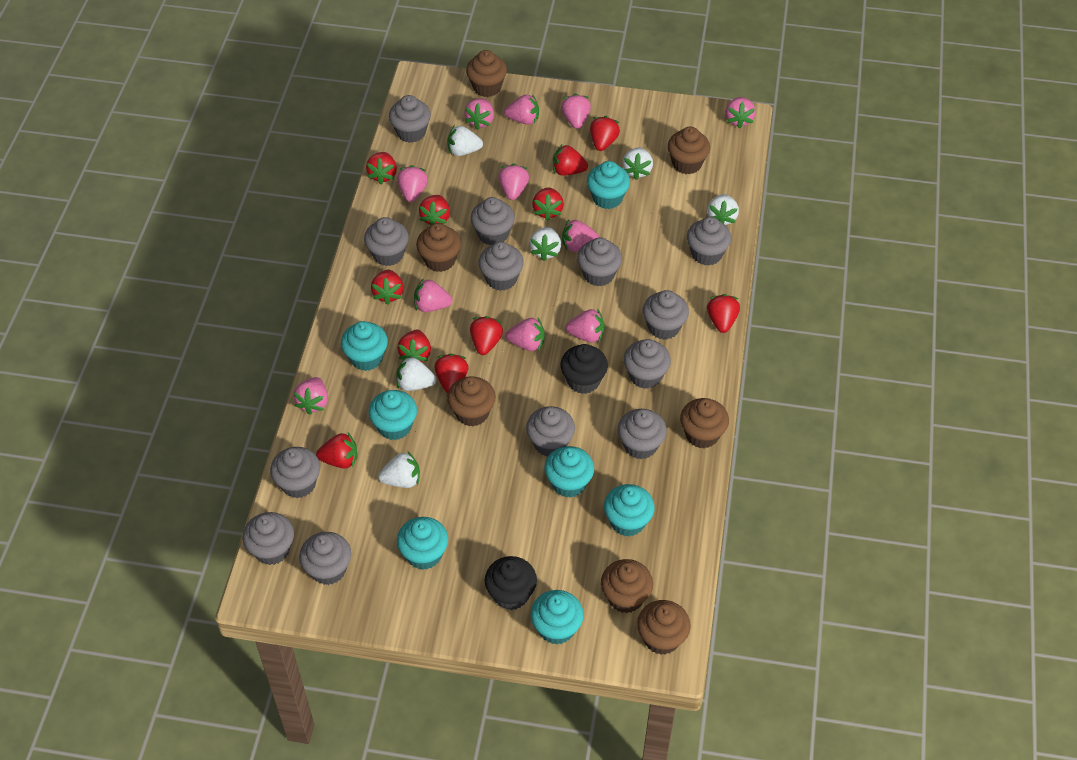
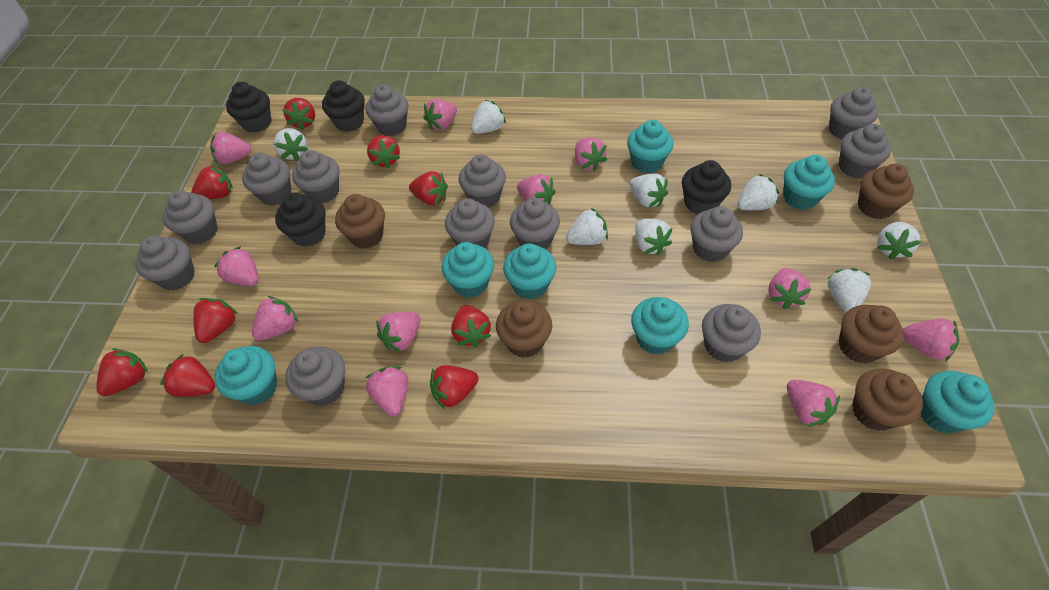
black cupcake: 2 -> 4
brown cupcake: 7 -> 5
red strawberry: 11 -> 9
white strawberry: 6 -> 8

